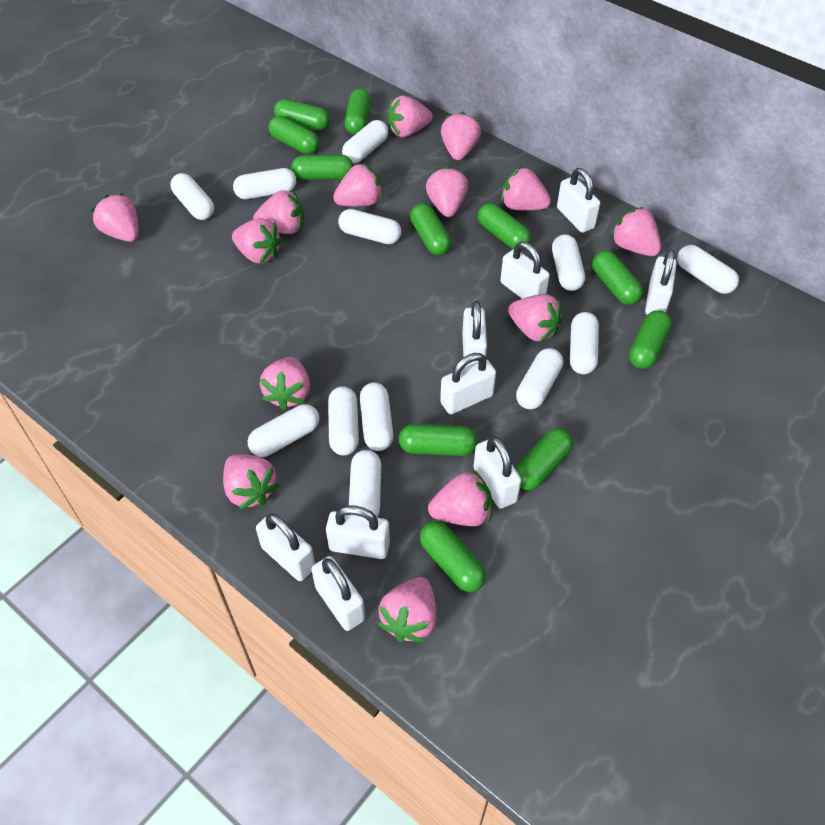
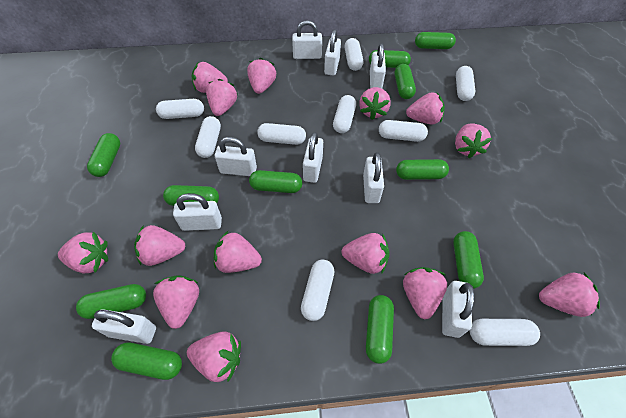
white capsule: 12 -> 9

